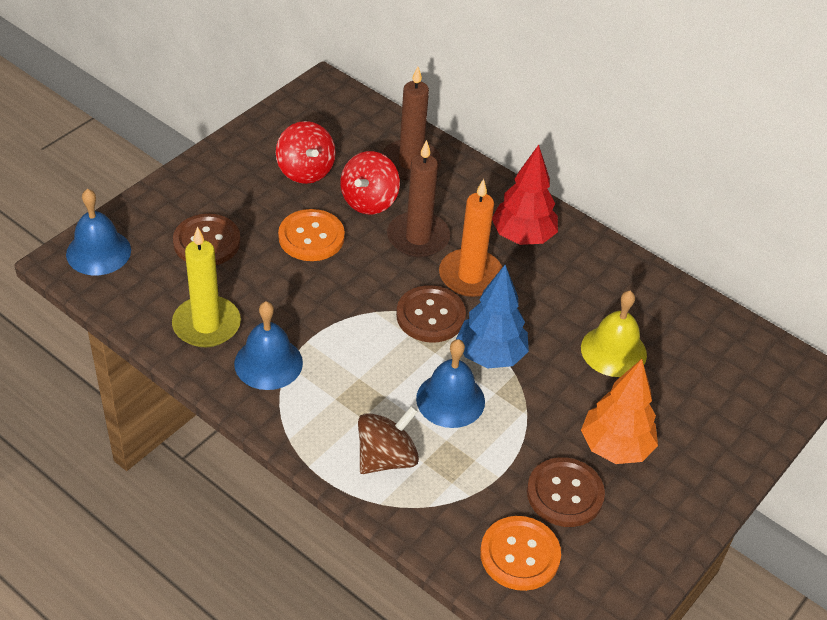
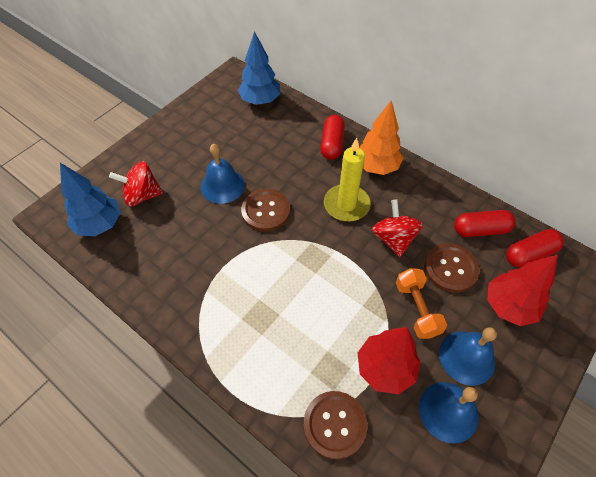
blue tree: 1 -> 2
brown candle: 2 -> 0
brown spinning top: 1 -> 0
orange button: 2 -> 0
orange candle: 1 -> 0
orange dumbbell: 0 -> 1
red capsule: 0 -> 3
red tree: 1 -> 2
yellow bell: 1 -> 0

